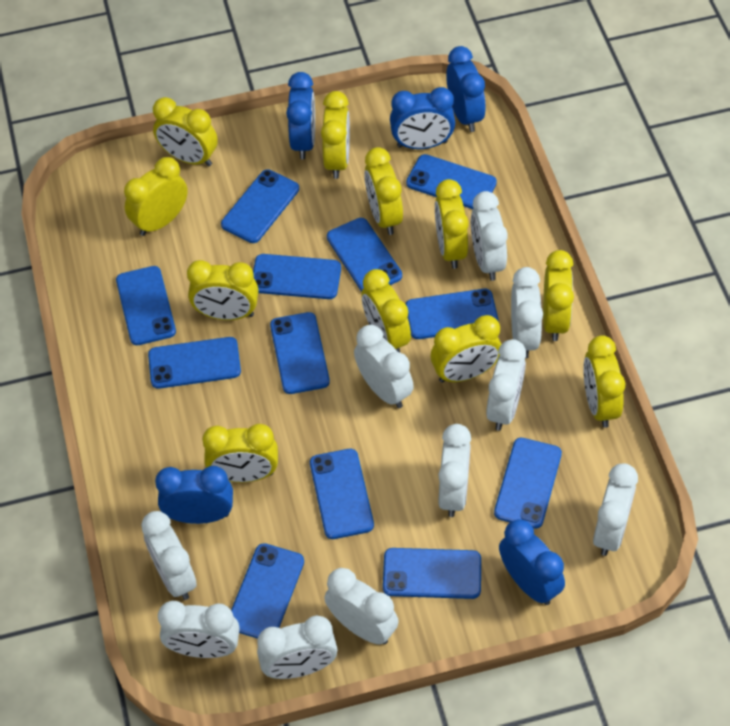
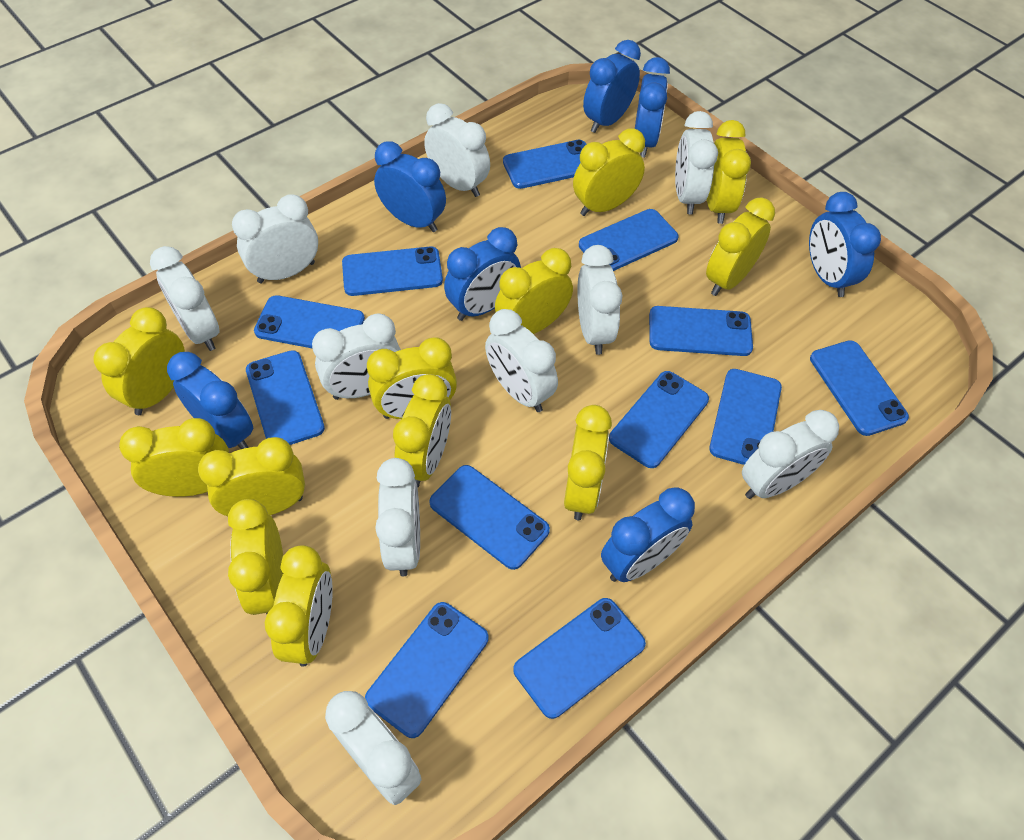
blue clock: 5 -> 7
yellow clock: 11 -> 12

